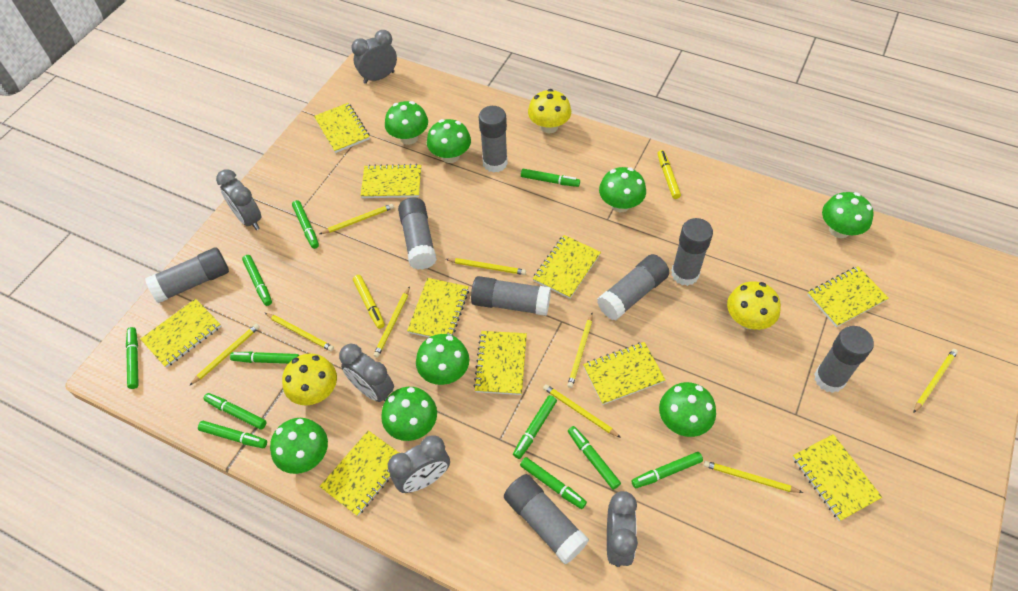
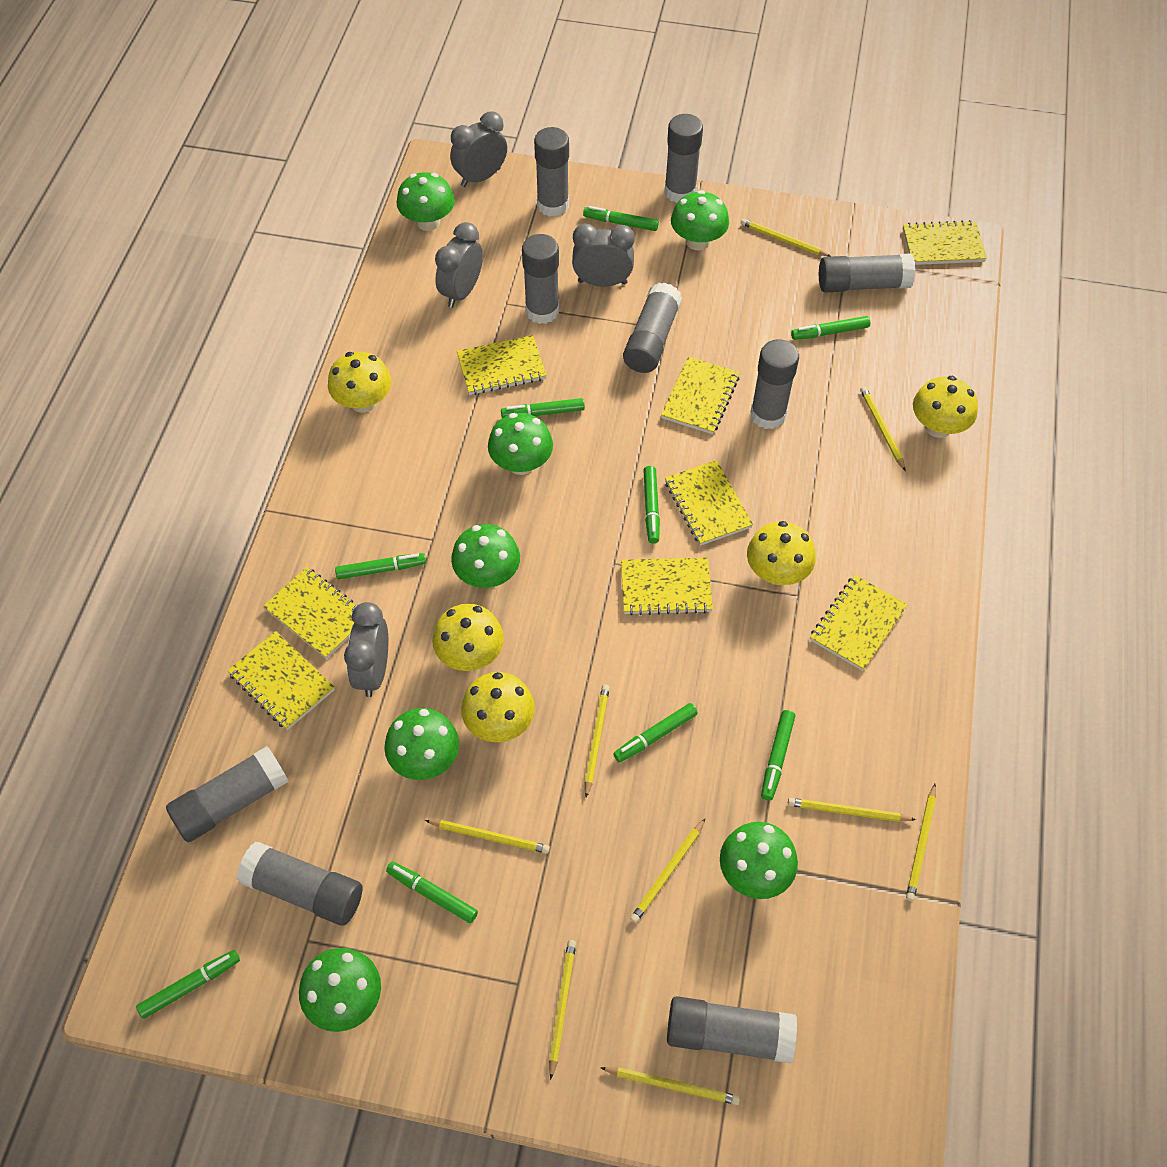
green marker: 11 -> 9
green mushroom: 8 -> 7
grey clock: 5 -> 4
grey glue stick: 8 -> 9
yellow marker: 2 -> 0
yellow mushroom: 3 -> 5
yellow notebook: 10 -> 8

